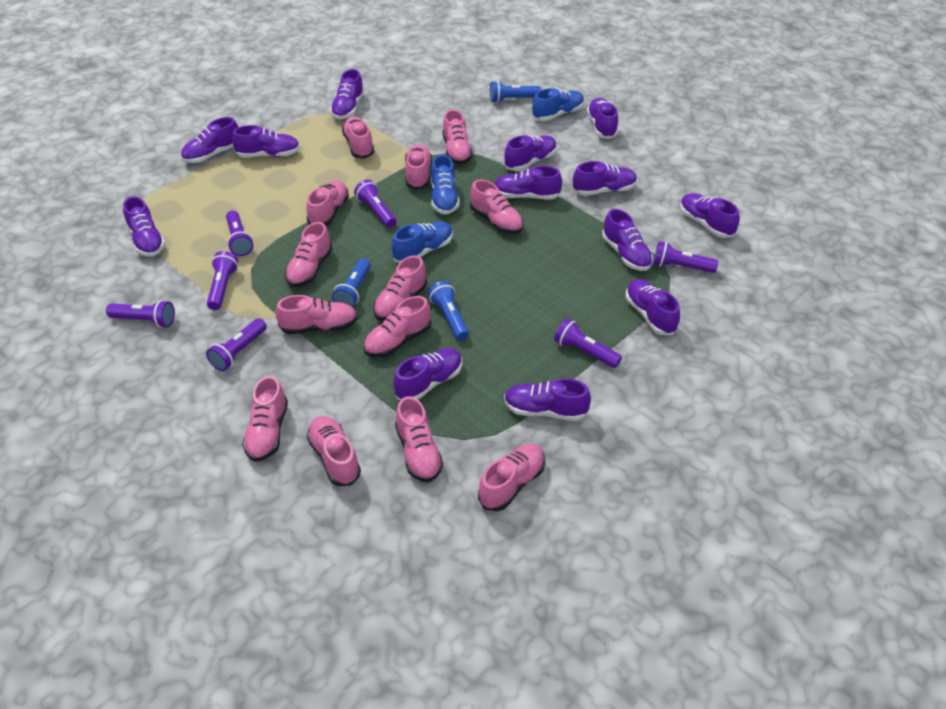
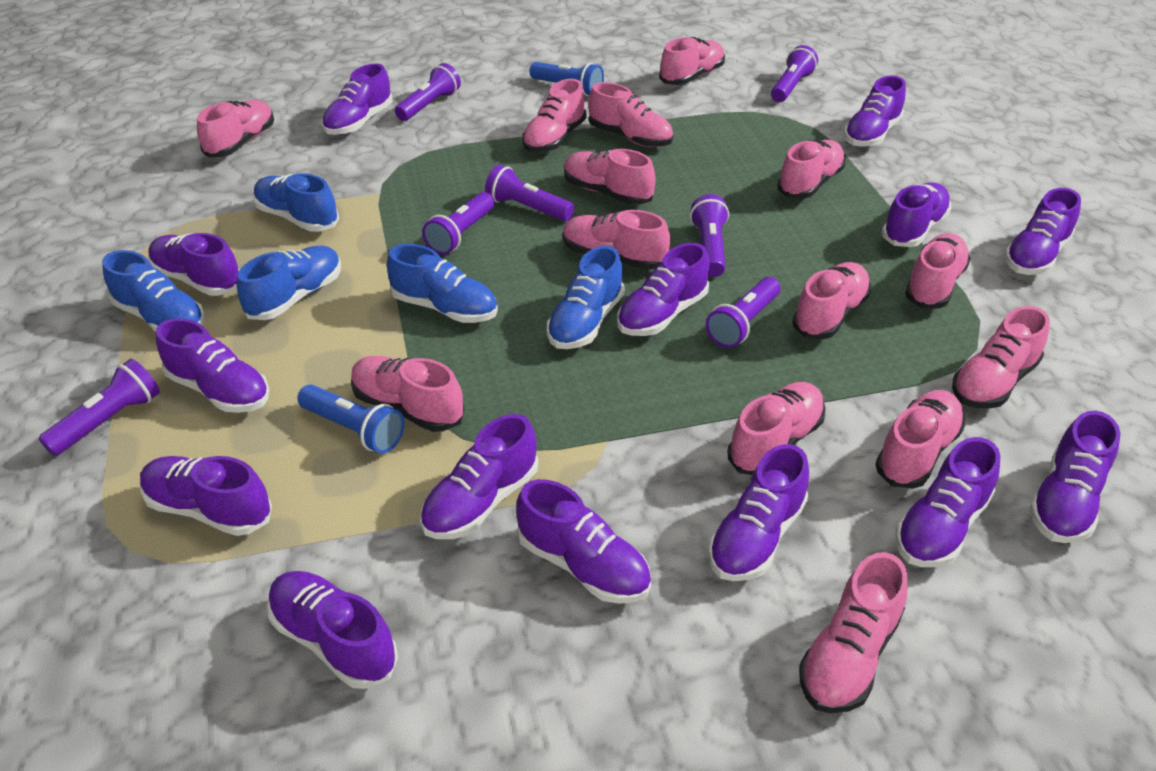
blue flashlight: 3 -> 2
blue shoe: 3 -> 5
pink shoe: 13 -> 14
purple shoe: 13 -> 14

